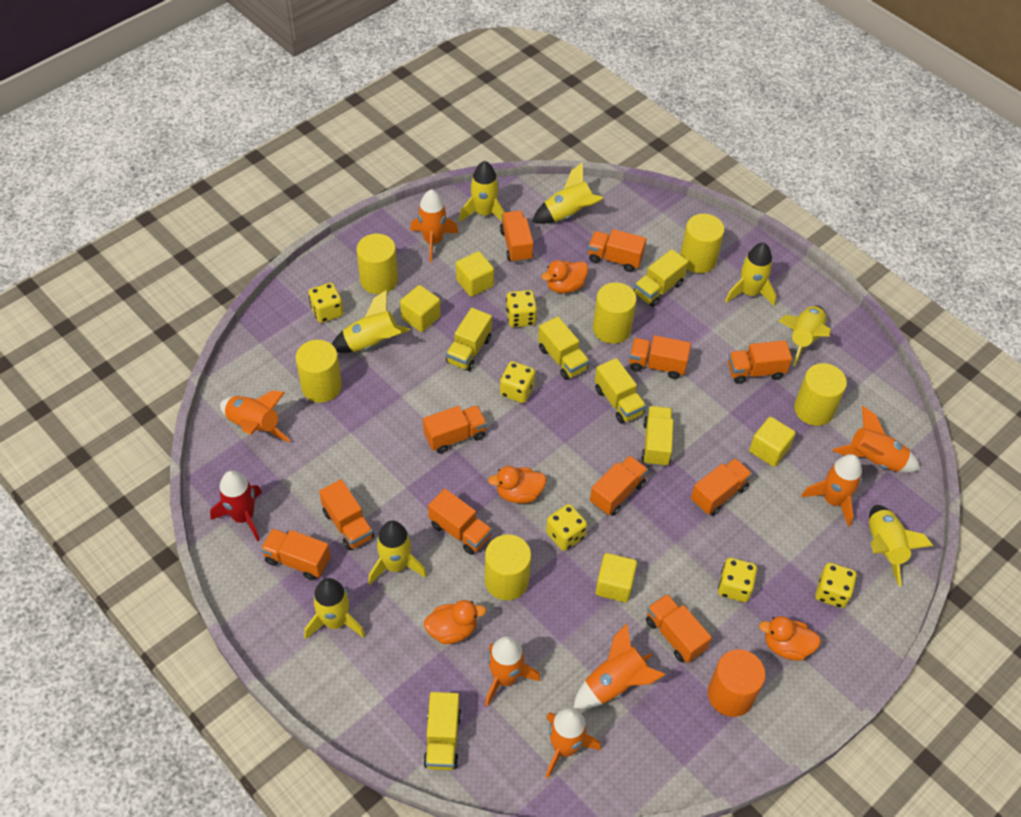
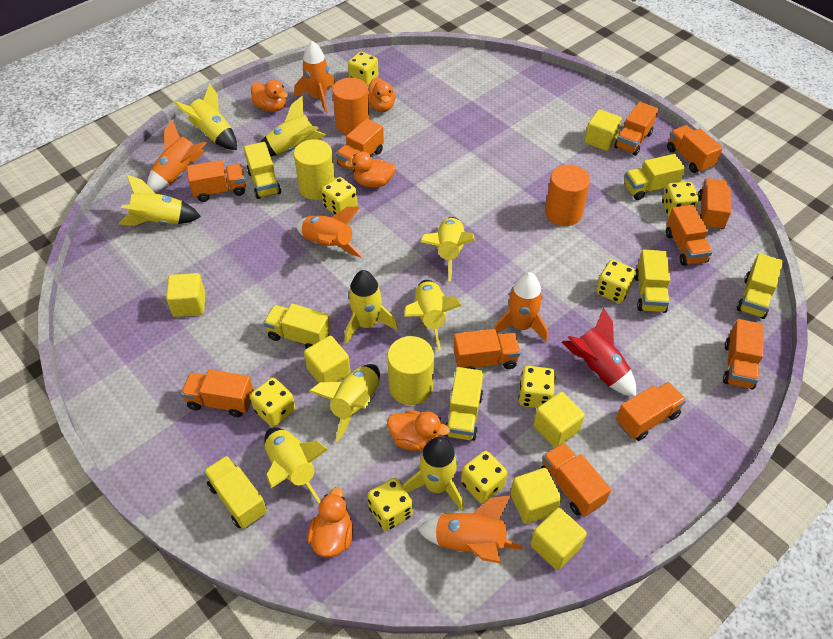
orange cylinder: 1 -> 2
orange duck: 4 -> 5
orange rocket: 7 -> 5
yellow cube: 4 -> 6
yellow cylinder: 6 -> 2
yellow dice: 6 -> 8
yellow rocket: 8 -> 9
yellow truck: 6 -> 7

